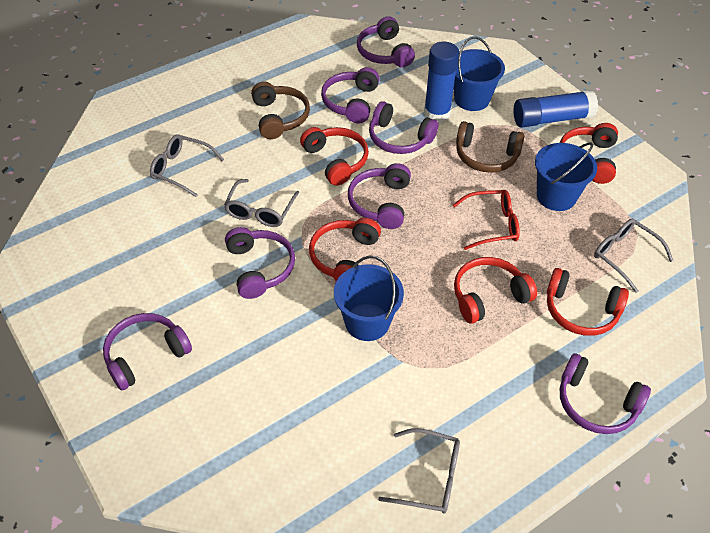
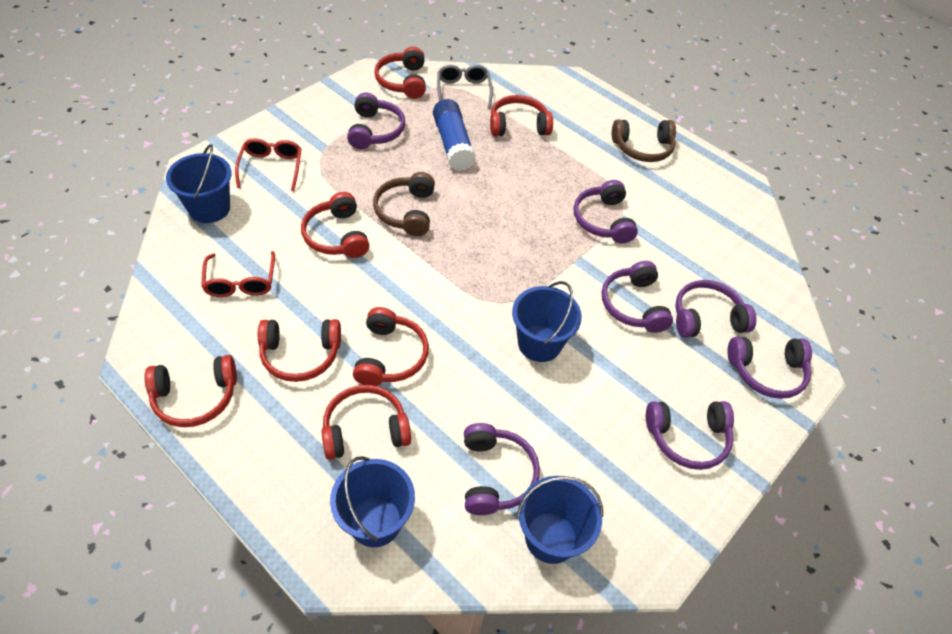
blue bucket: 3 -> 4
blue glue stick: 2 -> 1
grey glasses: 4 -> 1
red glasses: 1 -> 2
red headphones: 5 -> 7

